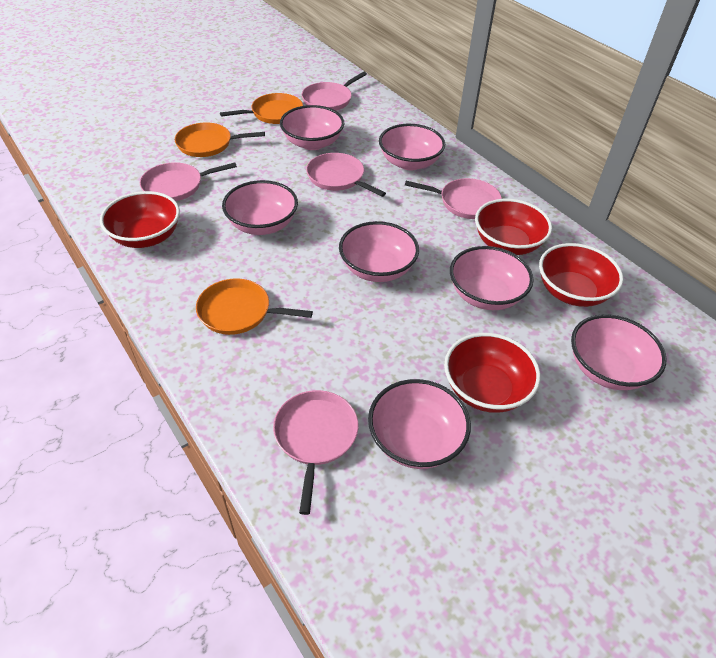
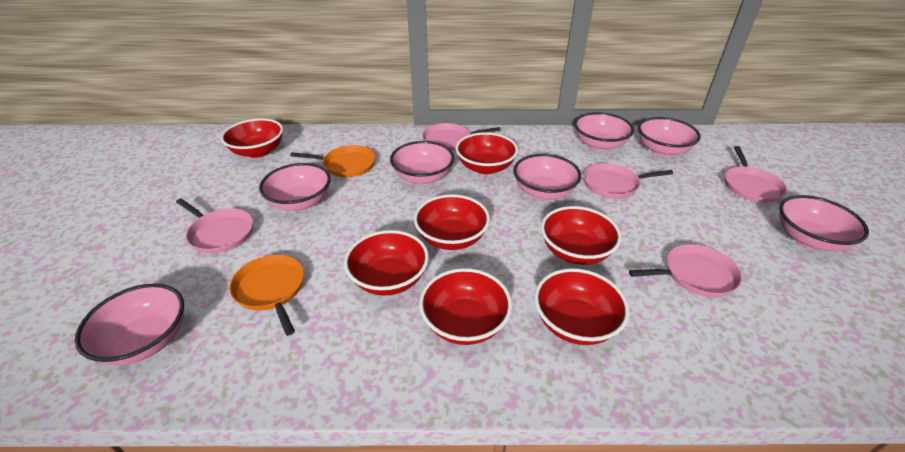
orange pan: 3 -> 2
red bowl: 4 -> 7

